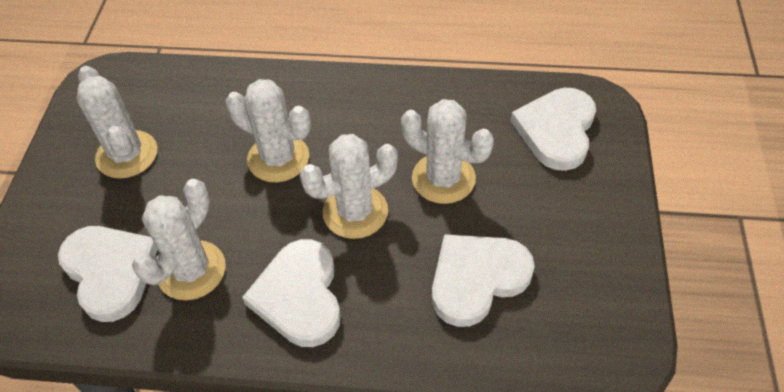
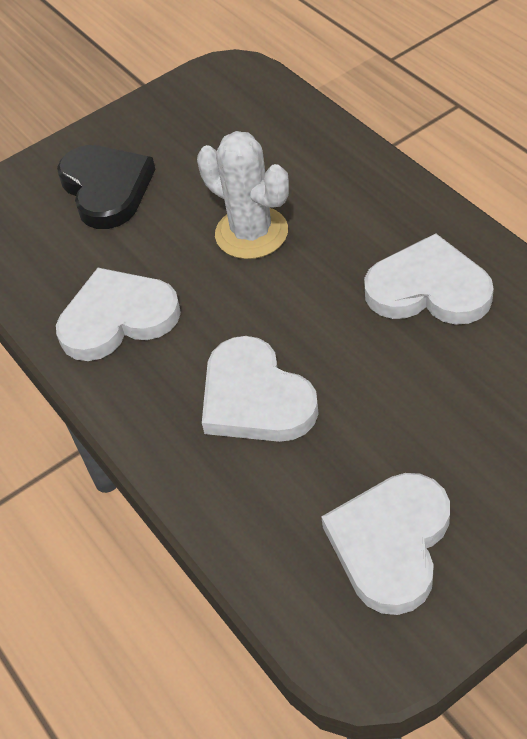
black heart: 0 -> 1
white cactus: 5 -> 1

